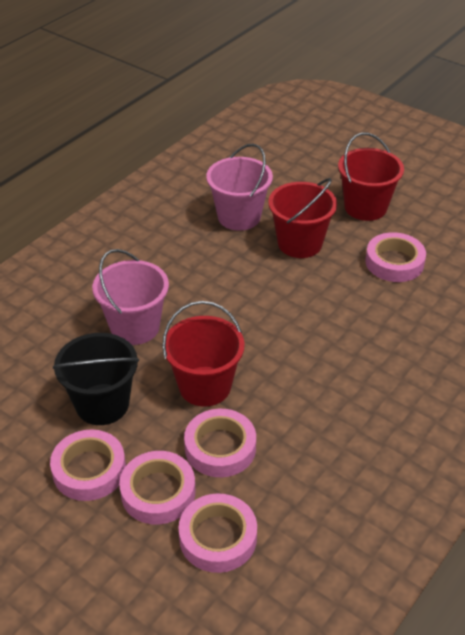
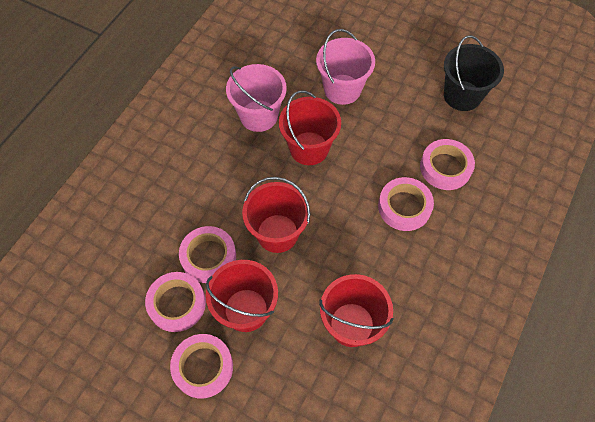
red bucket: 3 -> 4

